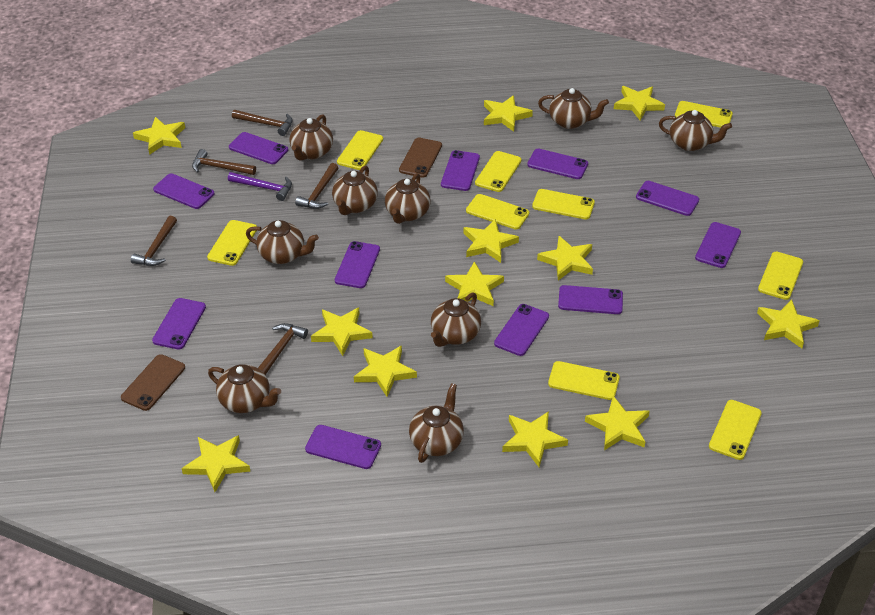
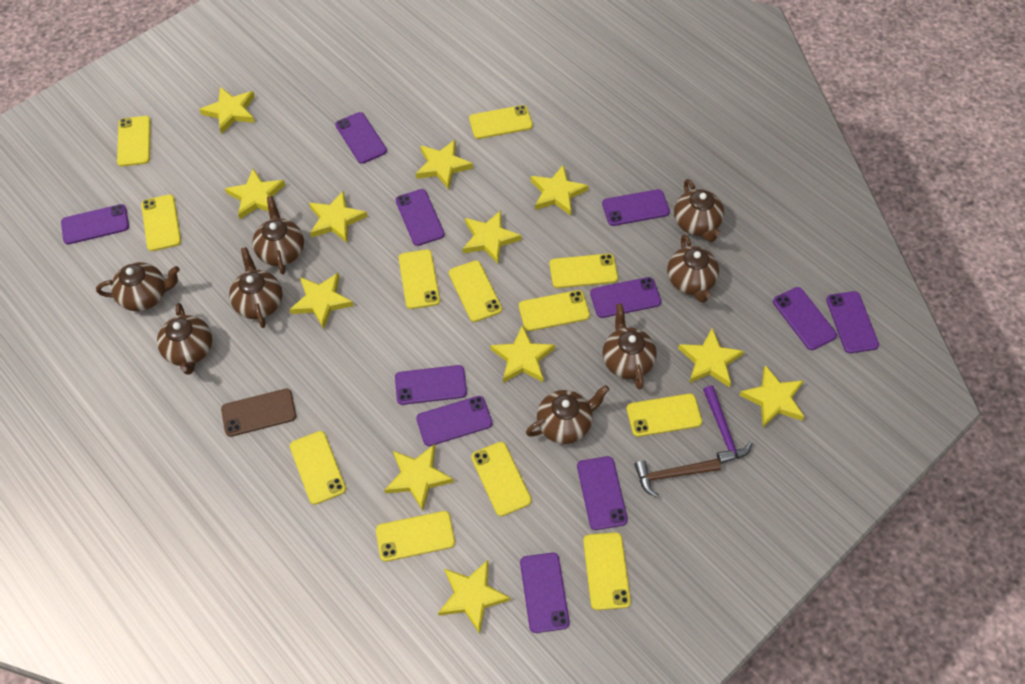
brown hammer: 5 -> 1
brown phone: 2 -> 1
brown teapot: 9 -> 8
yellow phone: 9 -> 12

